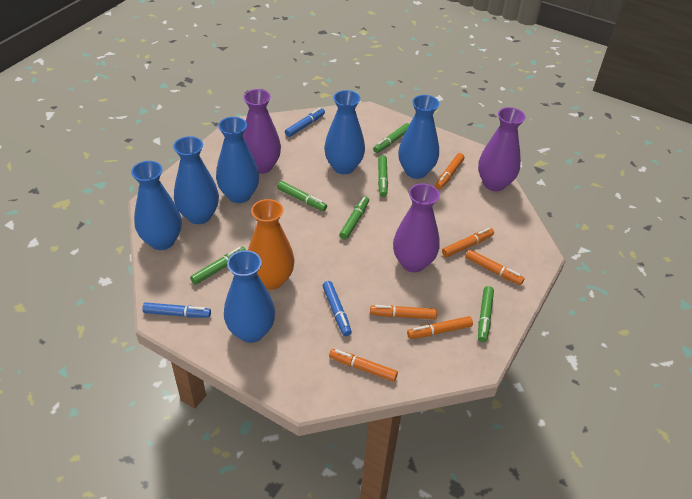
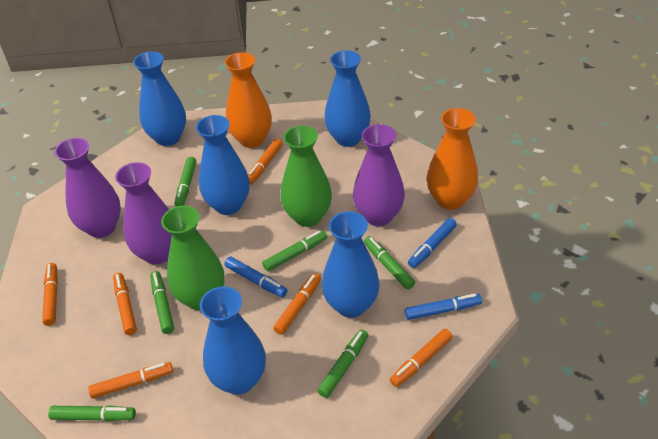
blue vase: 6 -> 5
green vase: 0 -> 2
orange vase: 1 -> 2

